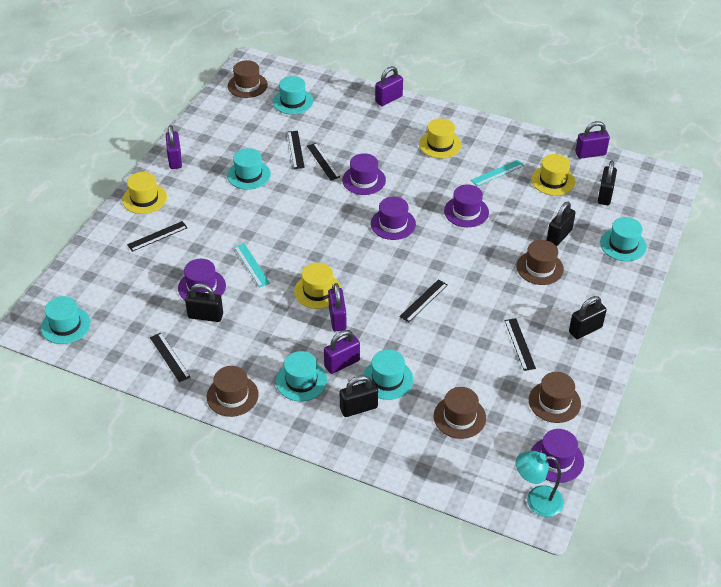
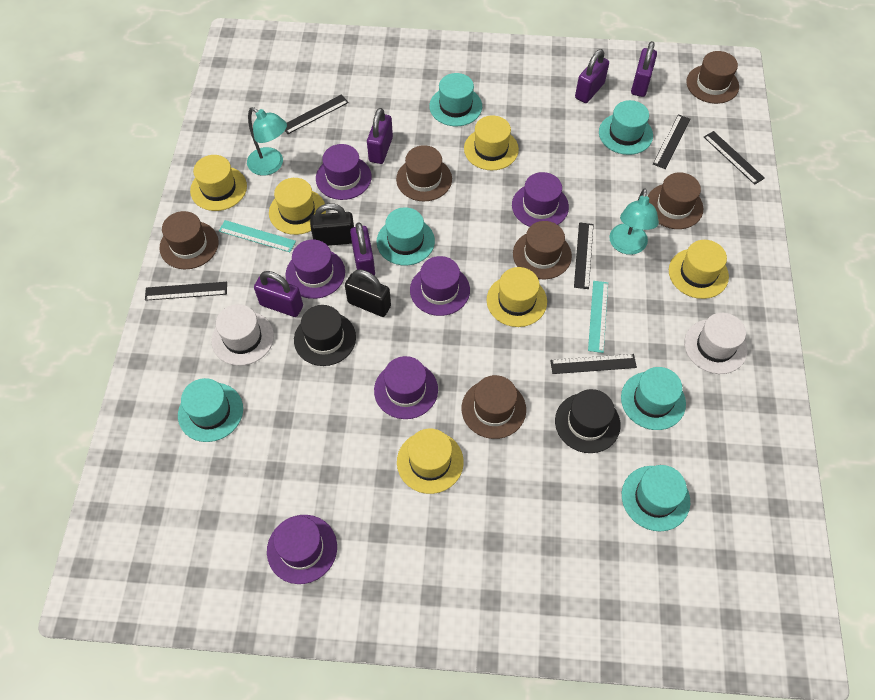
black hat: 0 -> 2
black padlock: 5 -> 2
brown hat: 5 -> 6
purple hat: 5 -> 6
turquoise lamp: 1 -> 2
white hat: 0 -> 2
yellow hat: 4 -> 6

